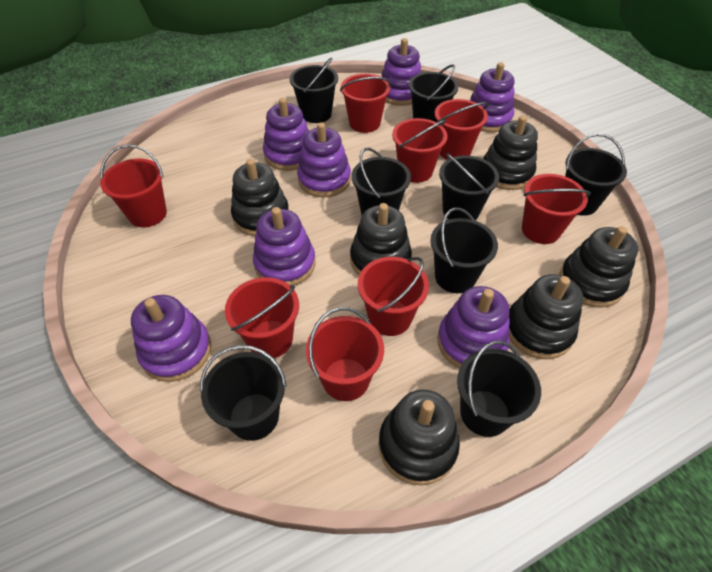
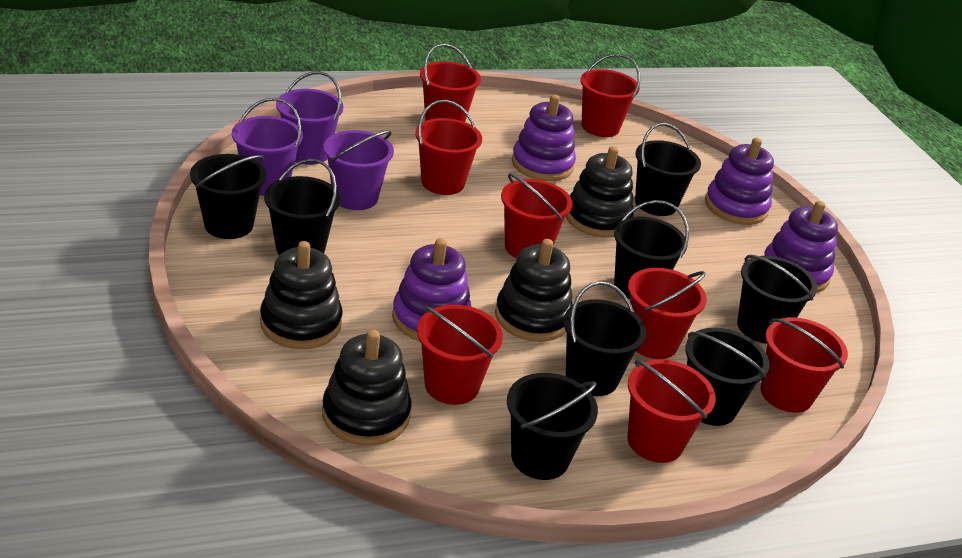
black stacking toy: 6 -> 4
purple bucket: 0 -> 3
purple stacking toy: 7 -> 4

